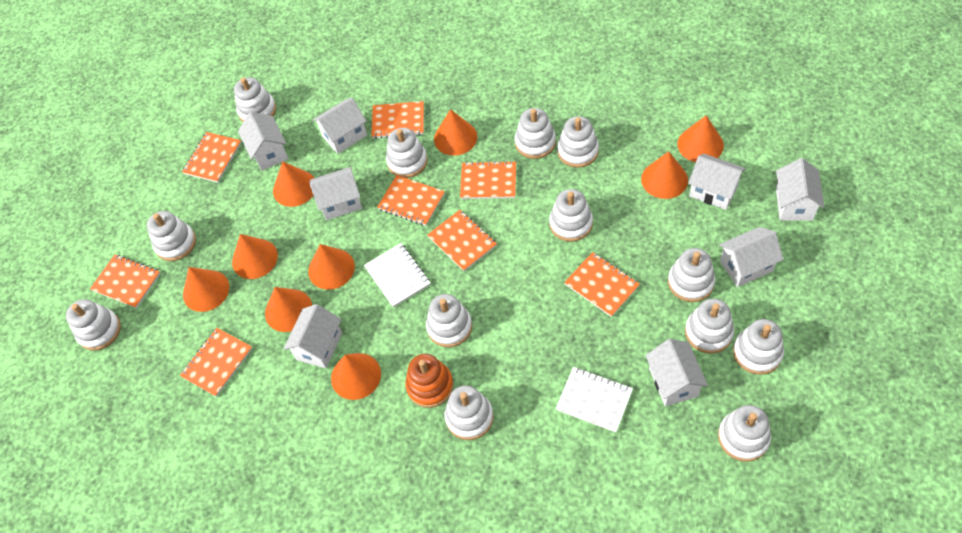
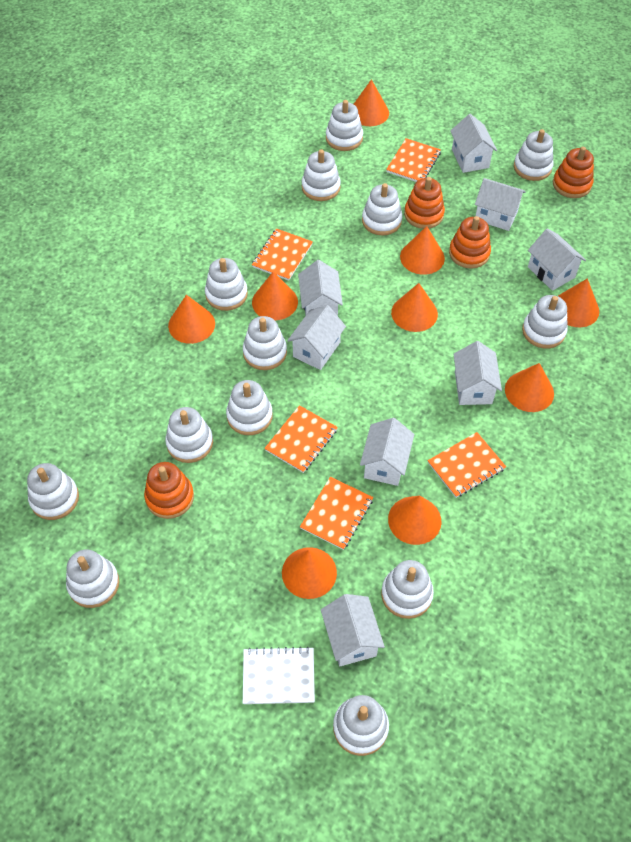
orange notebook: 8 -> 5
orange stacking toy: 1 -> 4
white notebook: 2 -> 1

